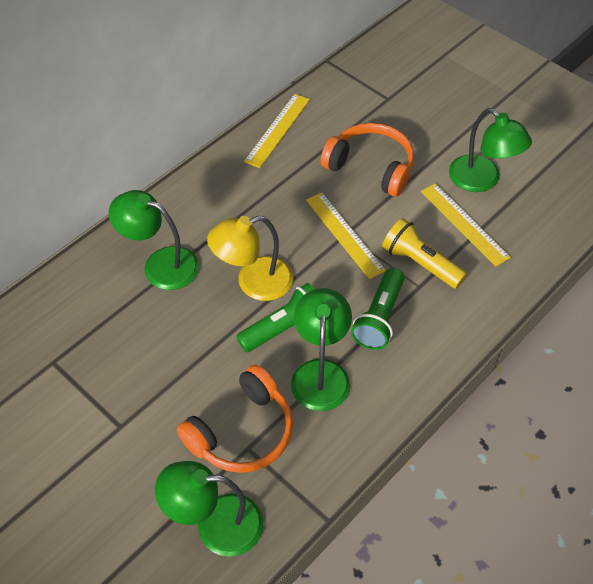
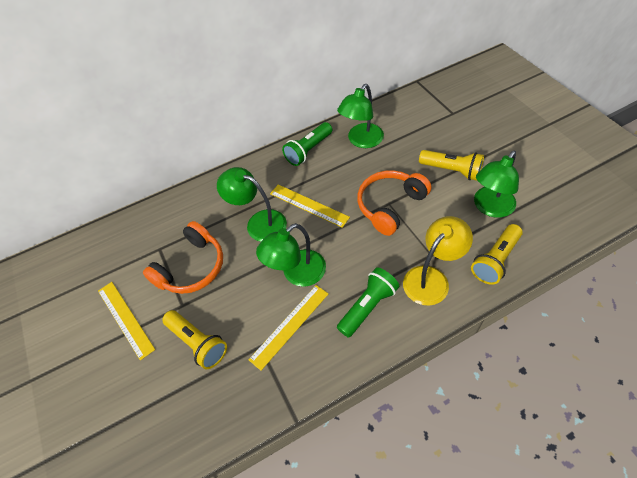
yellow flashlight: 1 -> 3

